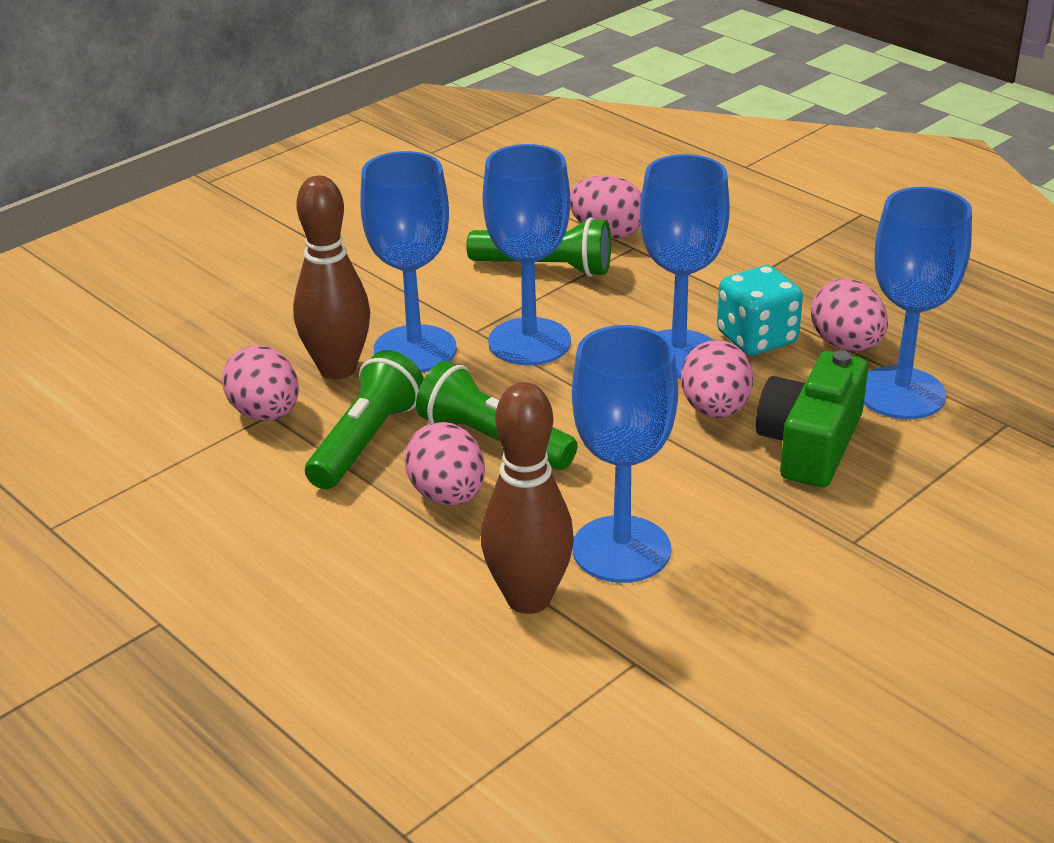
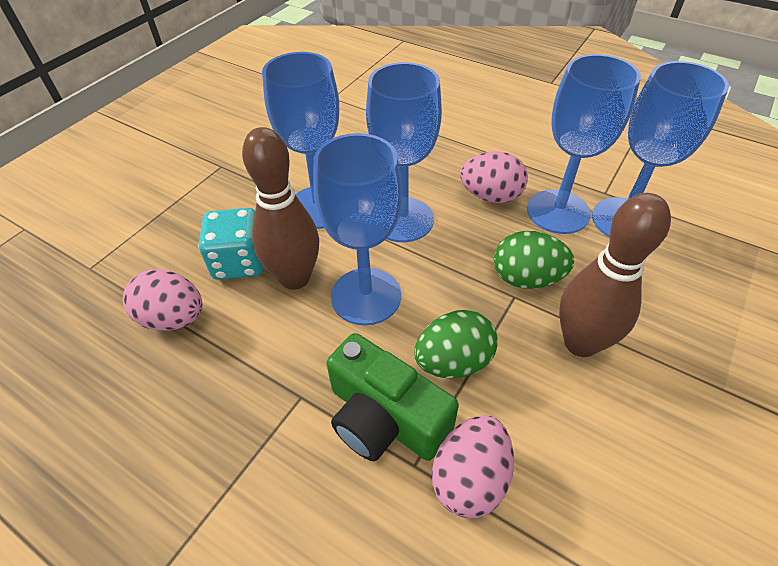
green egg: 0 -> 2
green flashlight: 3 -> 0
pink egg: 5 -> 3

